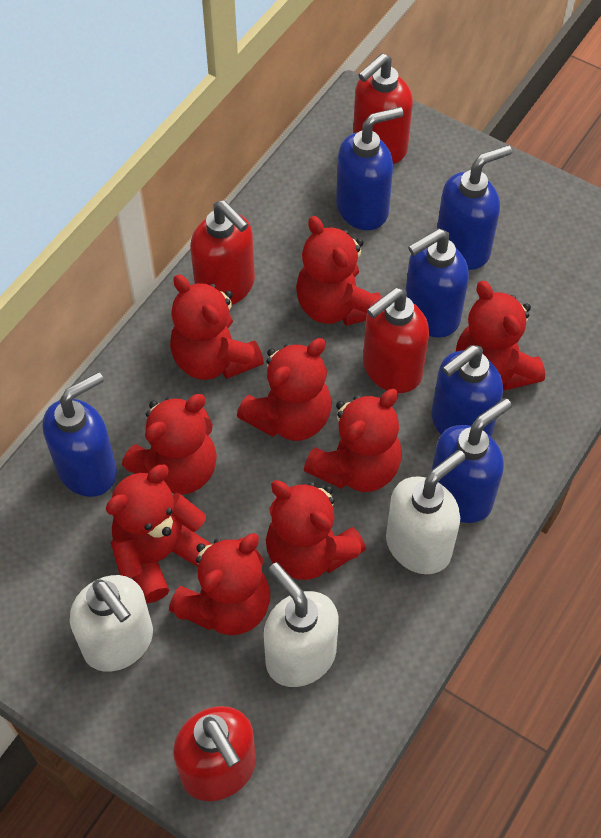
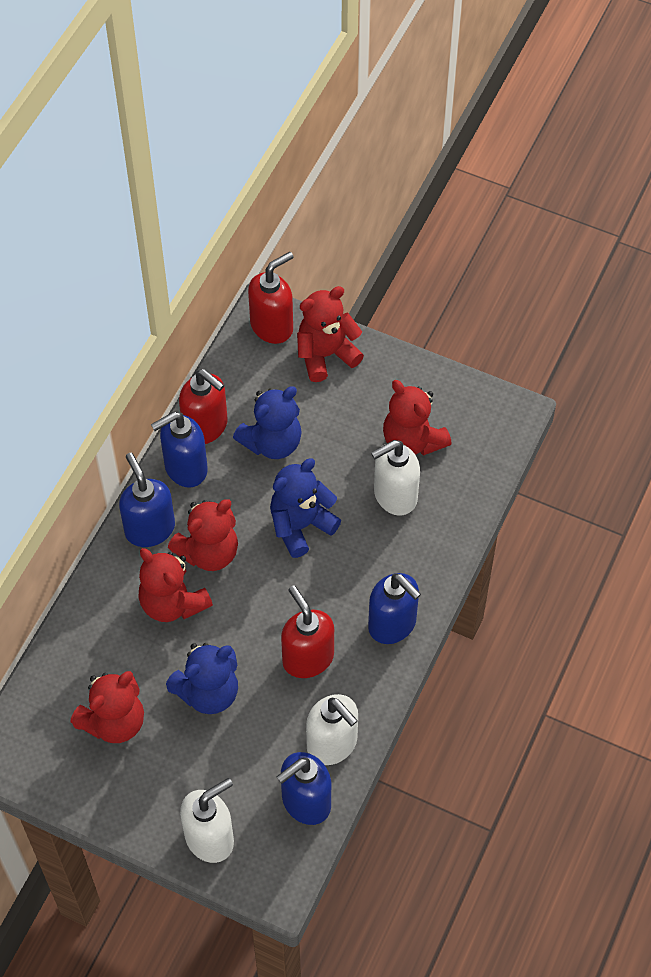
blue soap dispenser: 6 -> 4
blue teddy bear: 0 -> 3
red soap dispenser: 4 -> 3
red teddy bear: 9 -> 5

